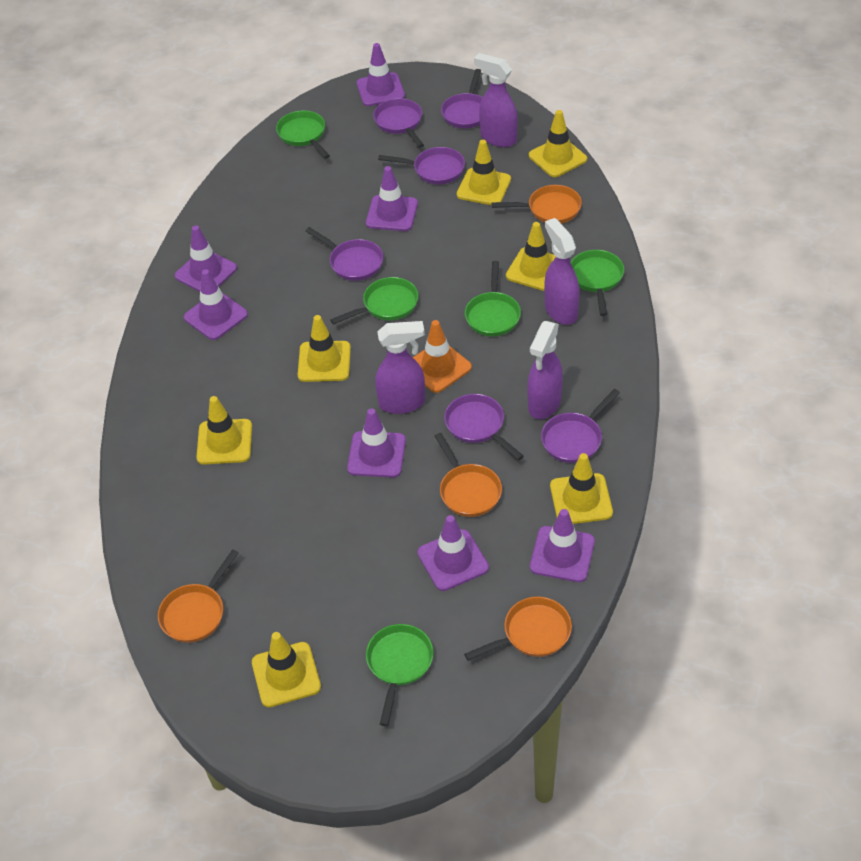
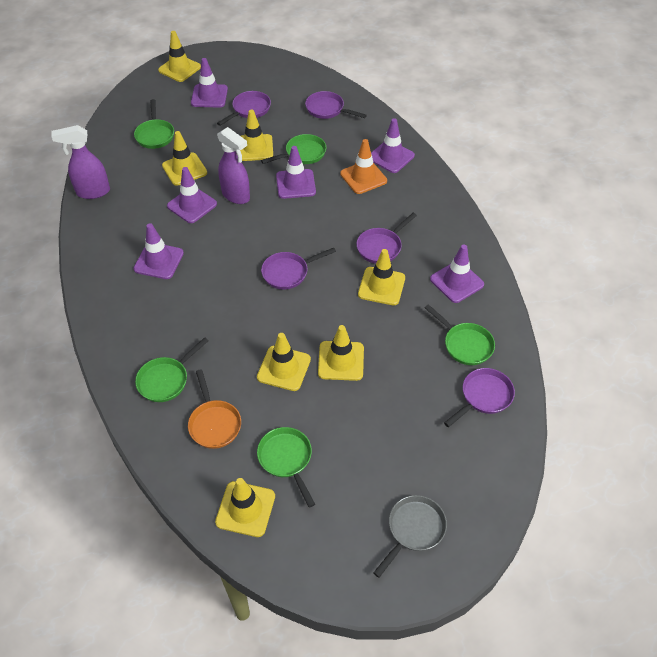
grey pan: 0 -> 1
orange pan: 4 -> 1
purple pan: 6 -> 5
purple spray bottle: 4 -> 2
purple traffic cone: 7 -> 6

